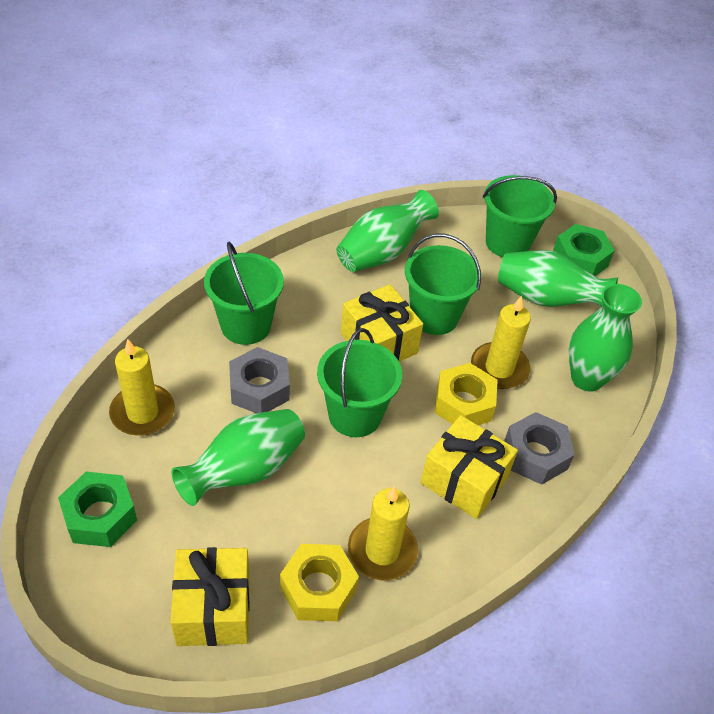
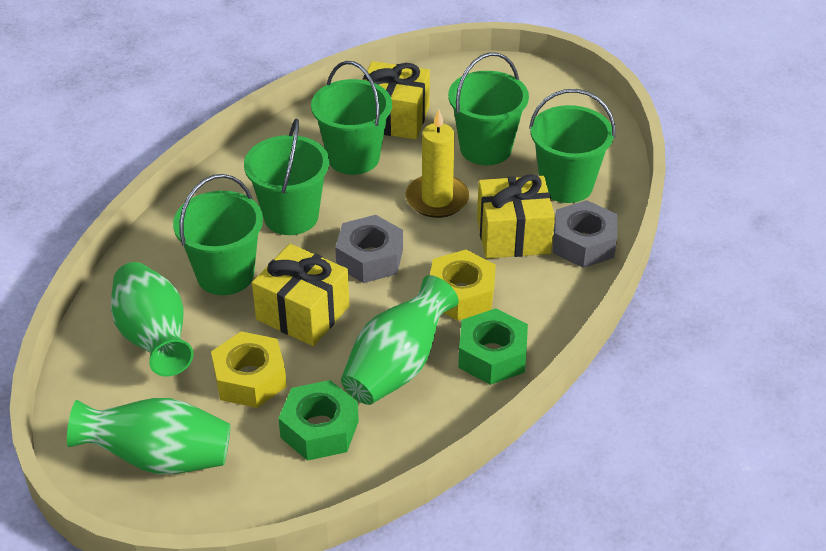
green bucket: 4 -> 5
green vase: 4 -> 3
yellow candle: 3 -> 1

